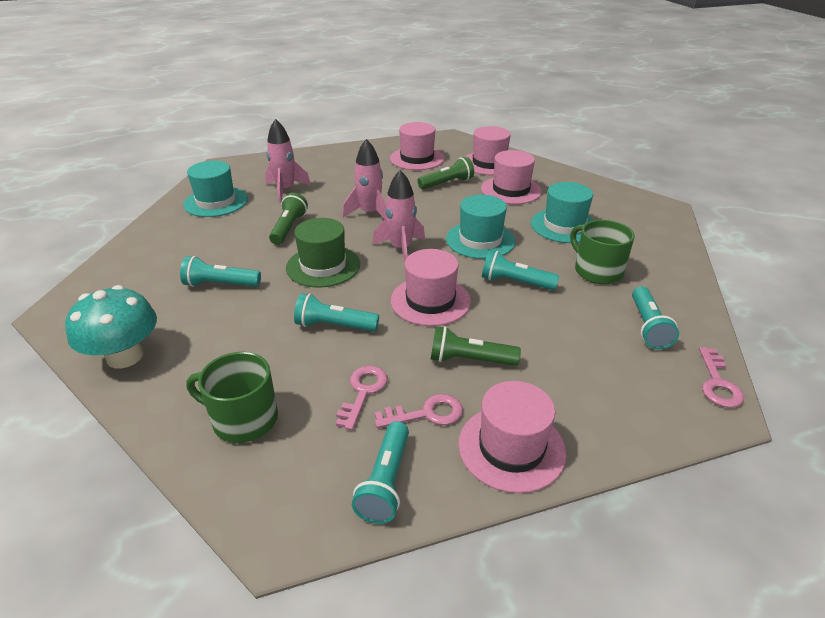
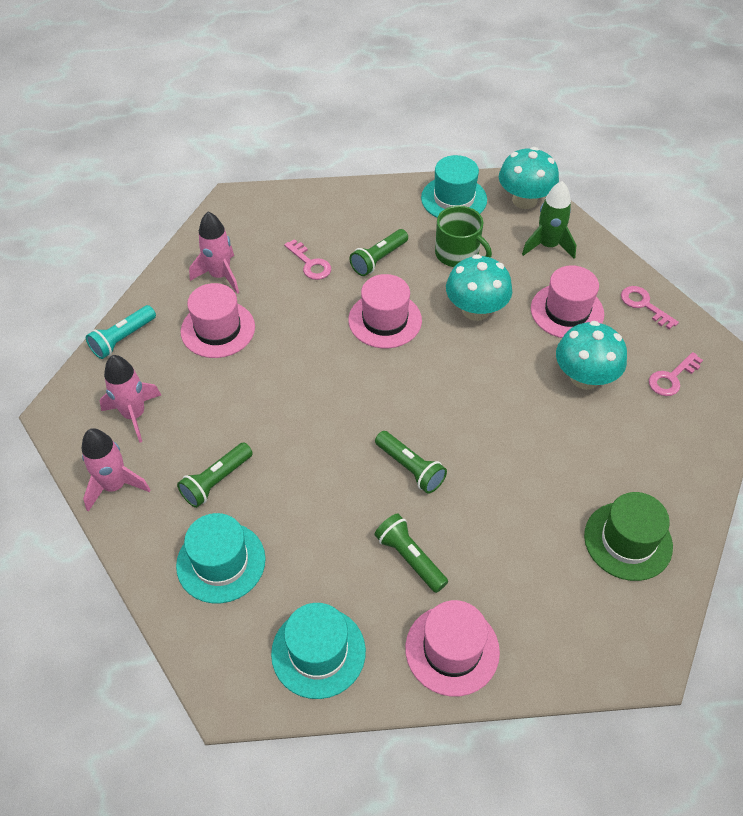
green flashlight: 3 -> 4
green mug: 2 -> 1
green rocket: 0 -> 1
pink hat: 5 -> 4
turquoise flashlight: 5 -> 1
turquoise mushroom: 1 -> 3

